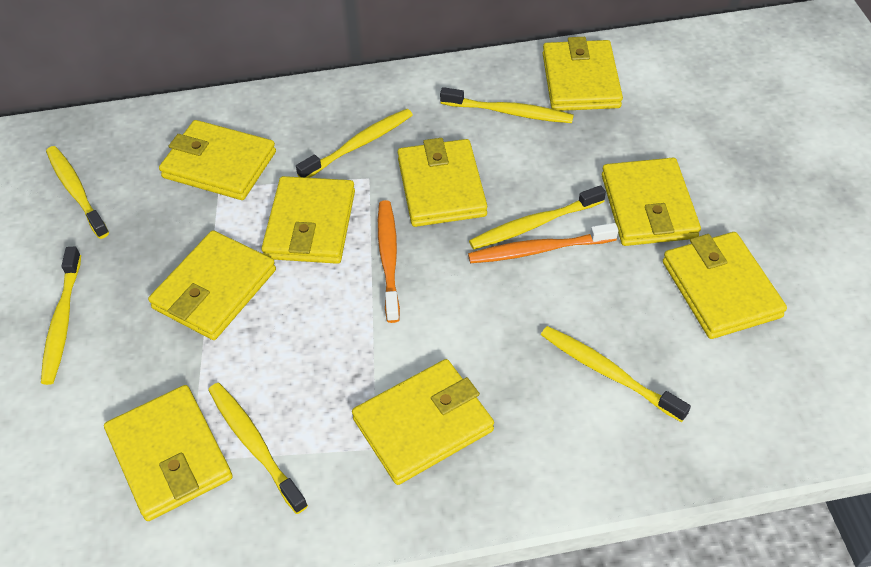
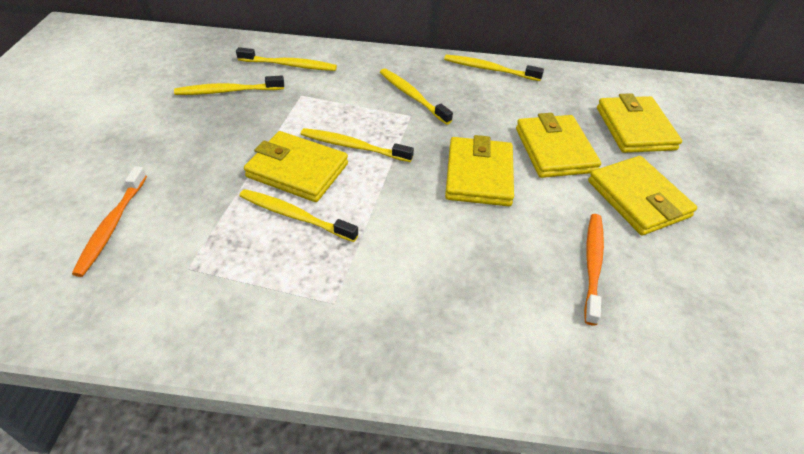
yellow toothbrush: 7 -> 6
yellow wallet: 9 -> 5

